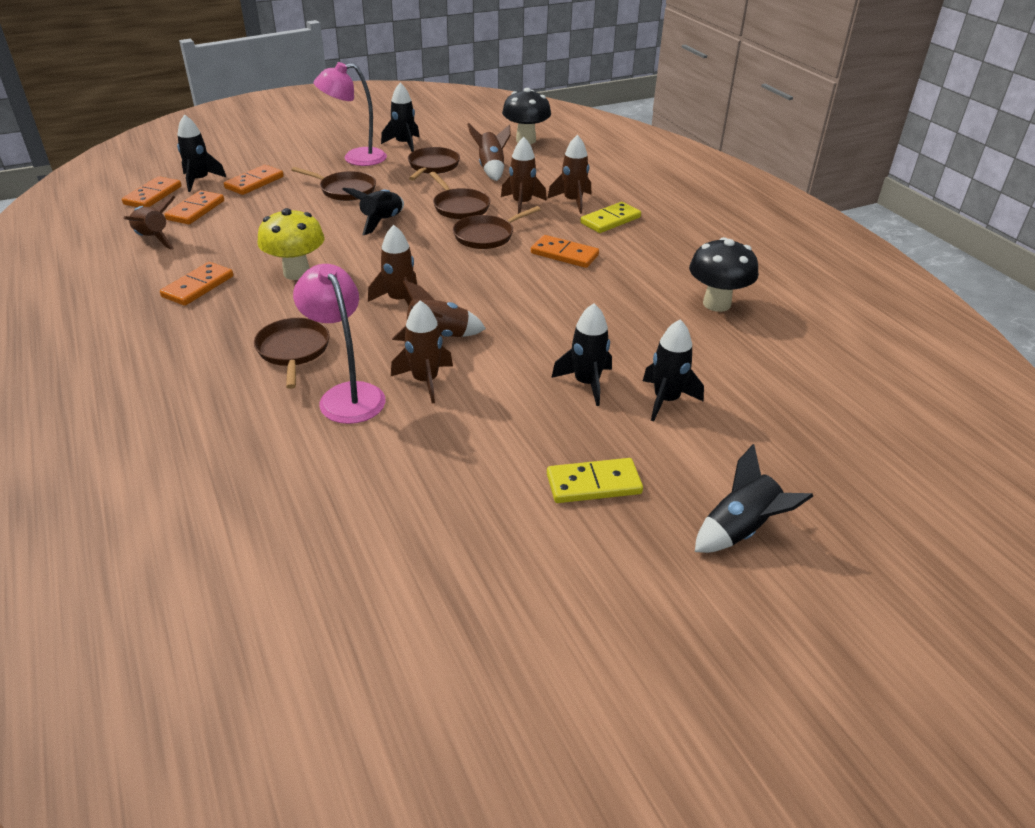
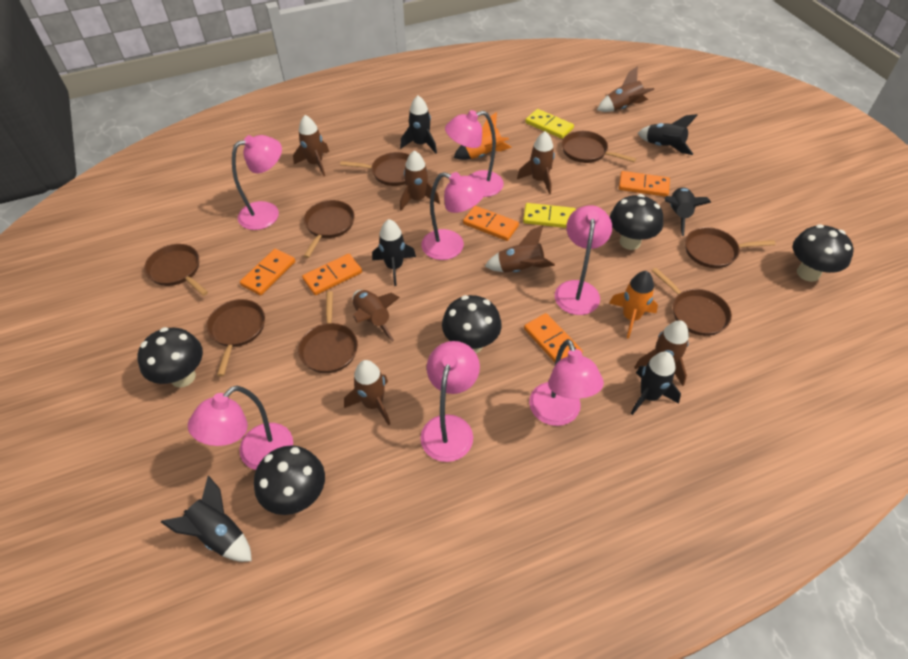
black mushroom: 2 -> 5
brown pan: 5 -> 8
brown rocket: 7 -> 8
orange rocket: 0 -> 2
pink lamp: 2 -> 7
yellow mushroom: 1 -> 0

